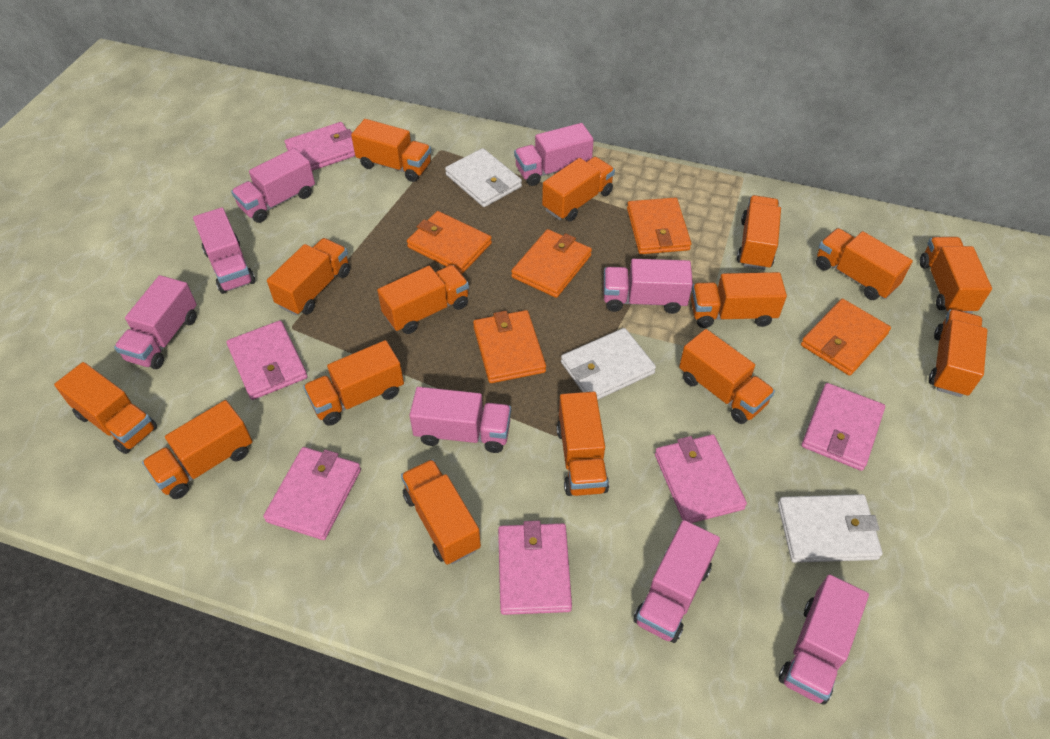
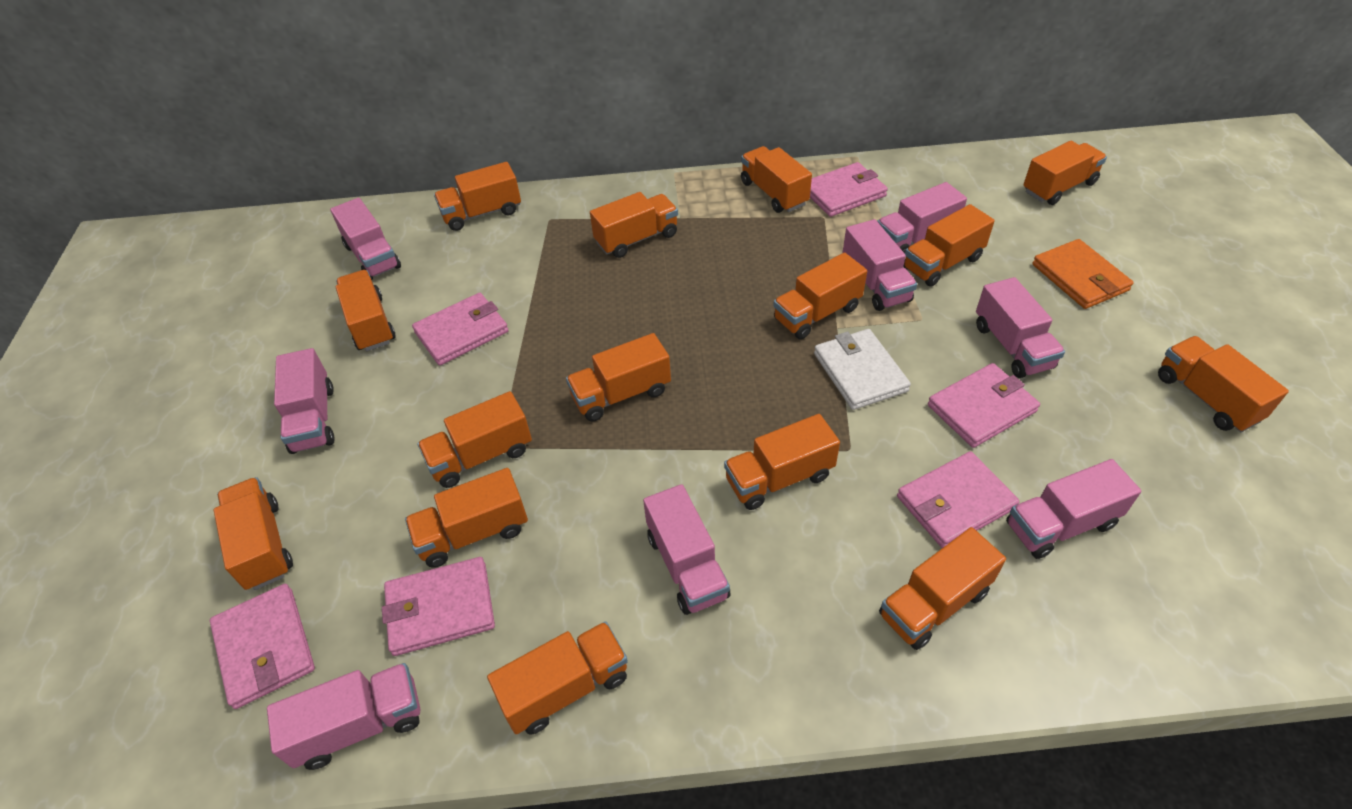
orange wallet: 5 -> 1
white wallet: 3 -> 1

